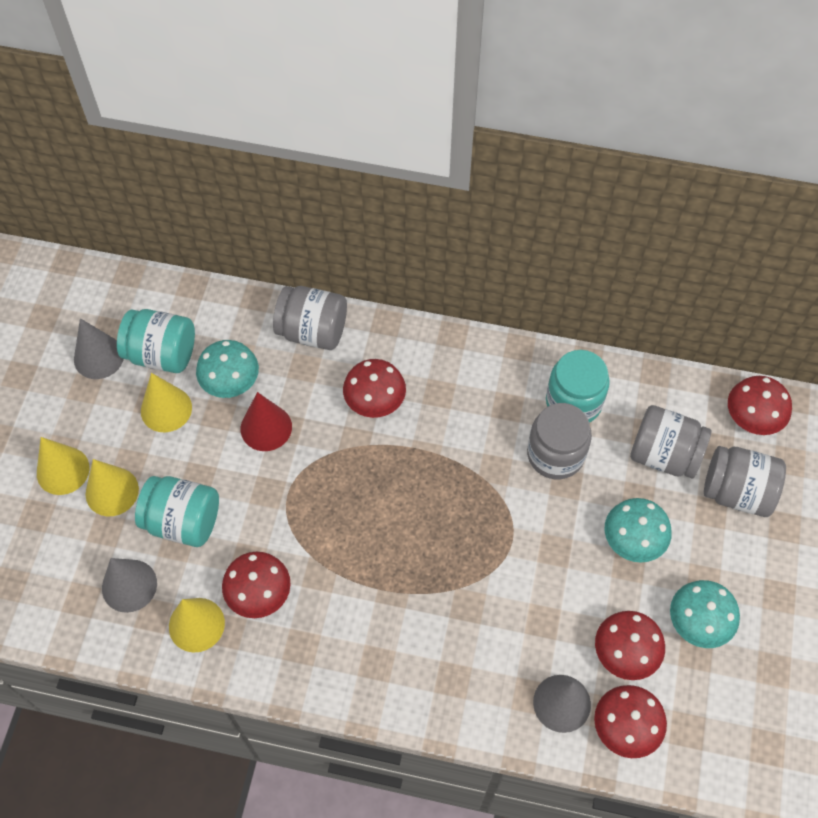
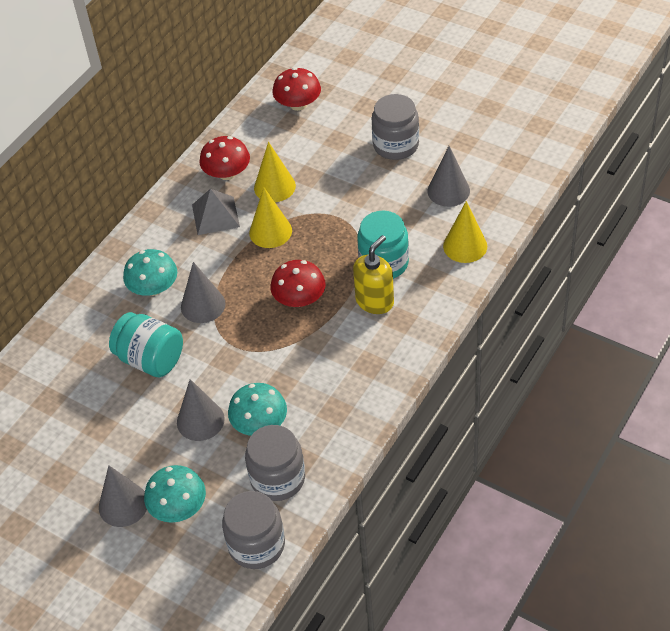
grey cone: 3 -> 4
grey jar: 4 -> 3
grey pyramid: 0 -> 1
red cone: 1 -> 0
red mushroom: 5 -> 3
turquoise jar: 3 -> 2
yellow cone: 4 -> 3
yellow soap dispenser: 0 -> 1

